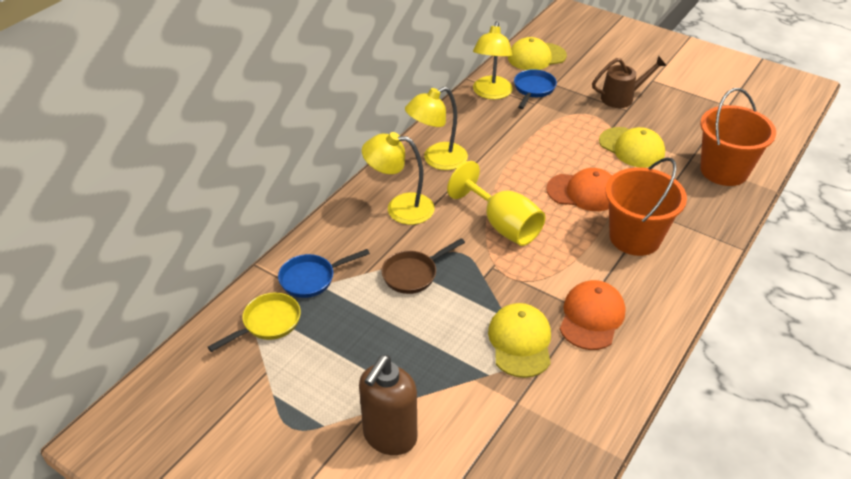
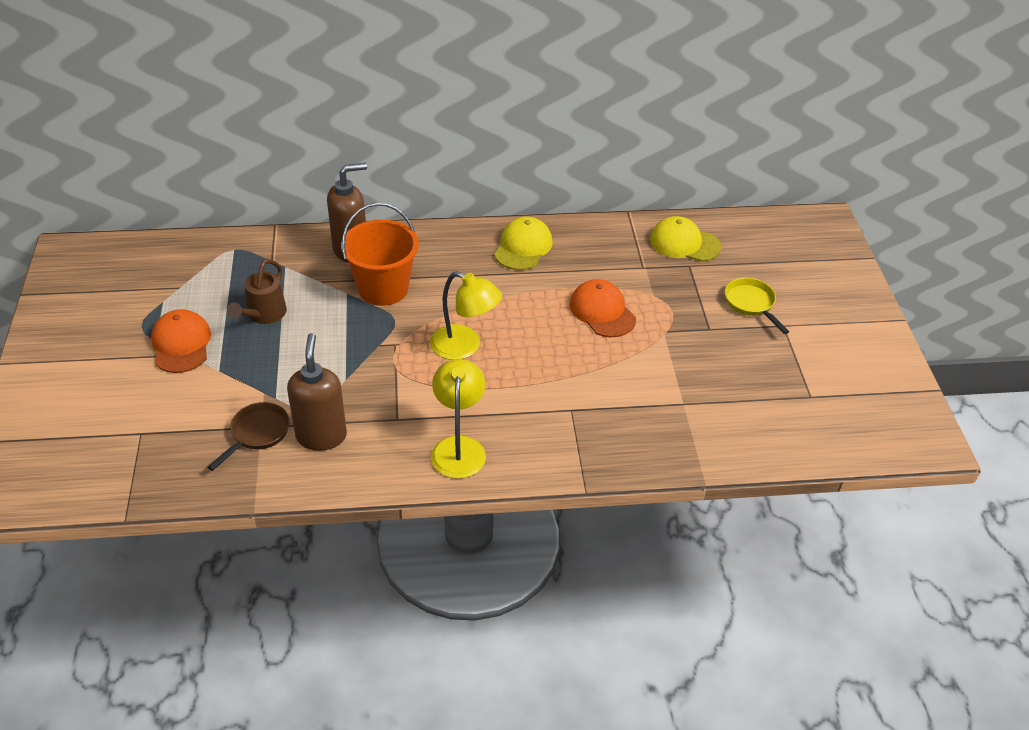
blue pan: 2 -> 0
brown soap dispenser: 1 -> 2
orange bucket: 2 -> 1
yellow cap: 3 -> 2
yellow goblet: 1 -> 0
yellow lamp: 3 -> 2

